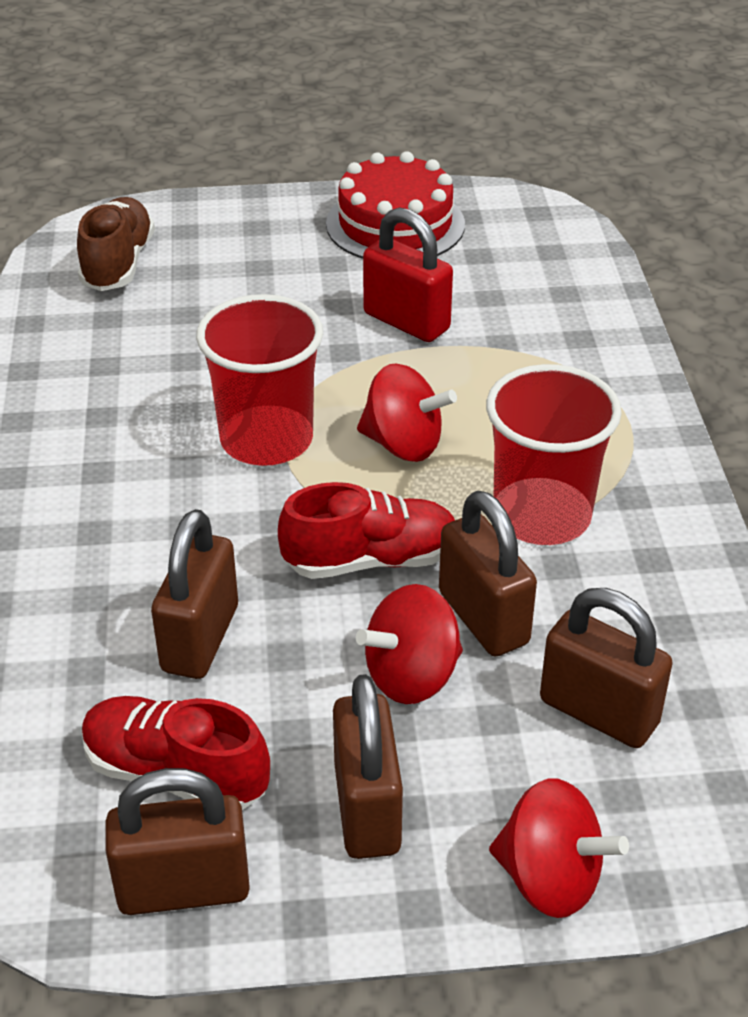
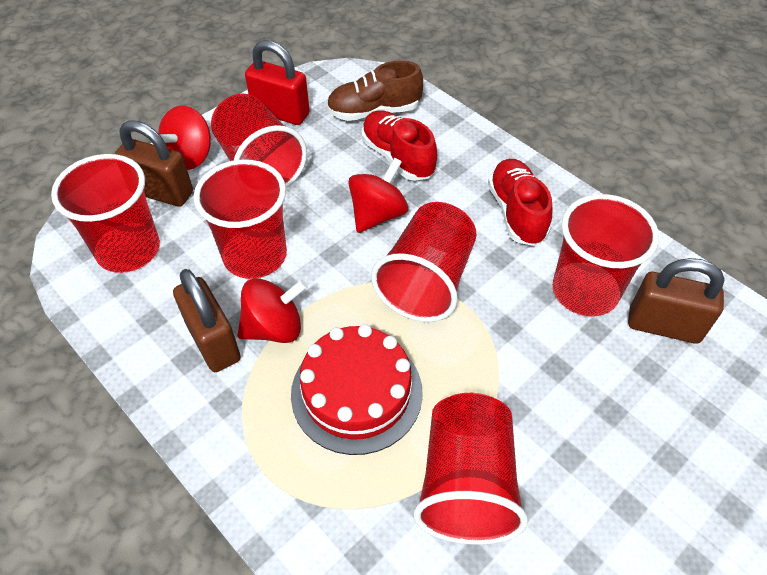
brown padlock: 5 -> 3
red cup: 2 -> 6

